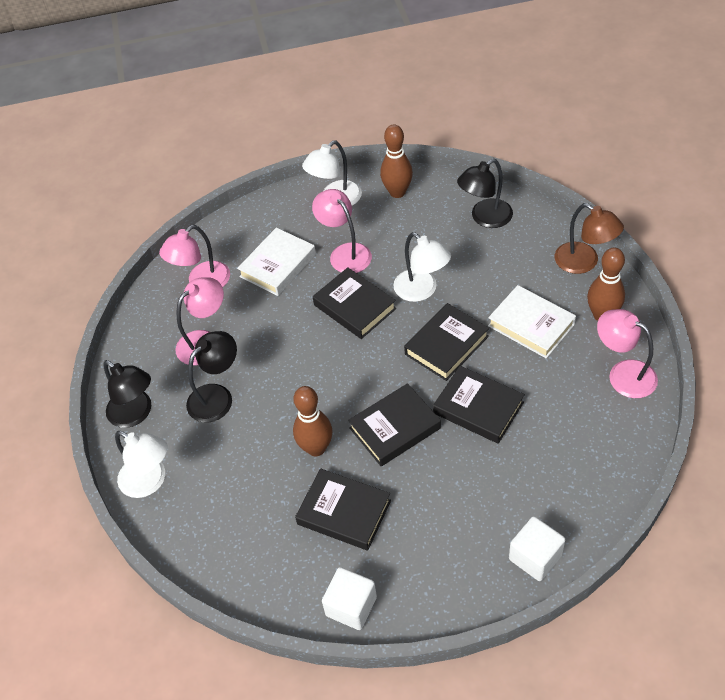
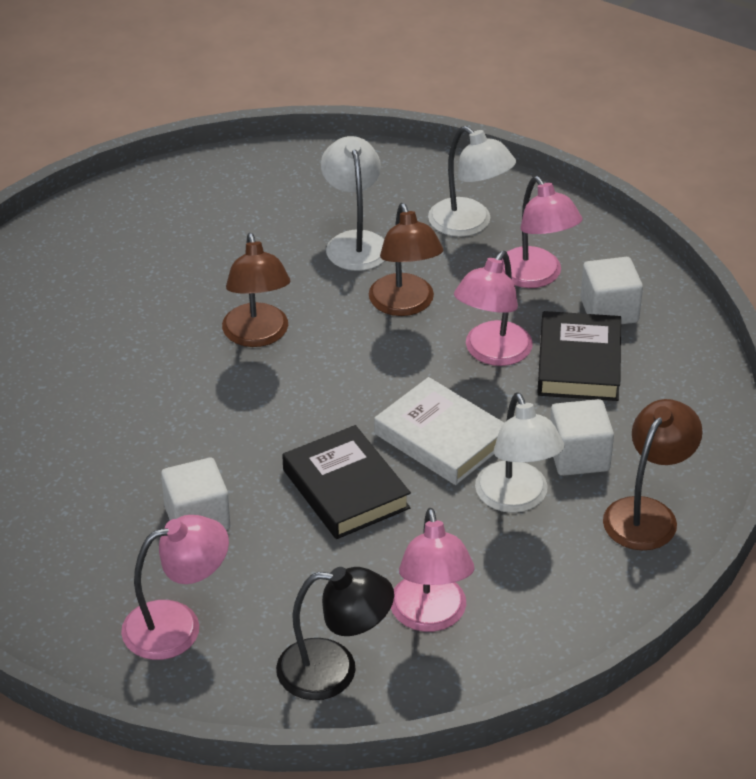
black book: 5 -> 2
black lamp: 3 -> 1
brown bowling pin: 3 -> 0
brown lamp: 1 -> 3
white book: 2 -> 1
white cube: 2 -> 3

